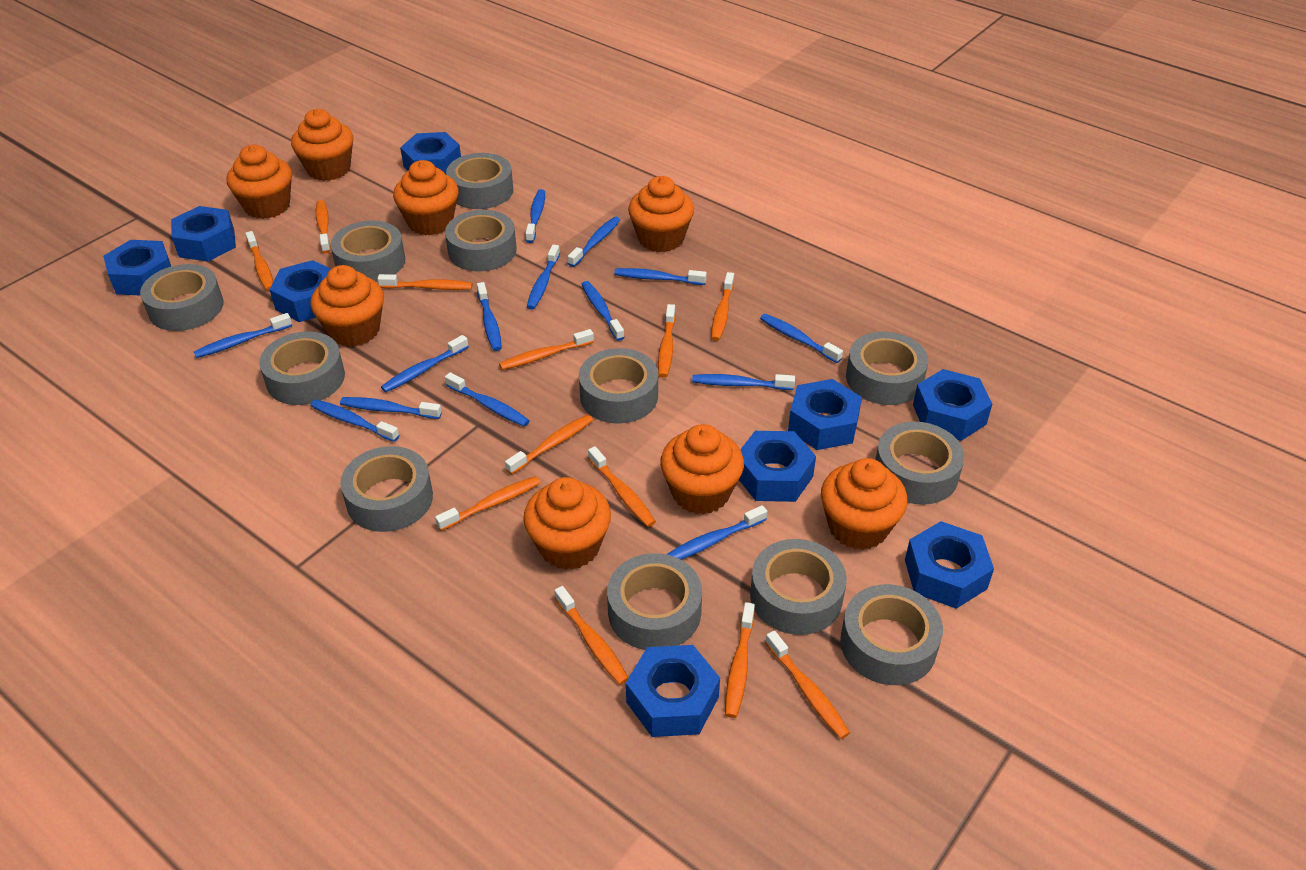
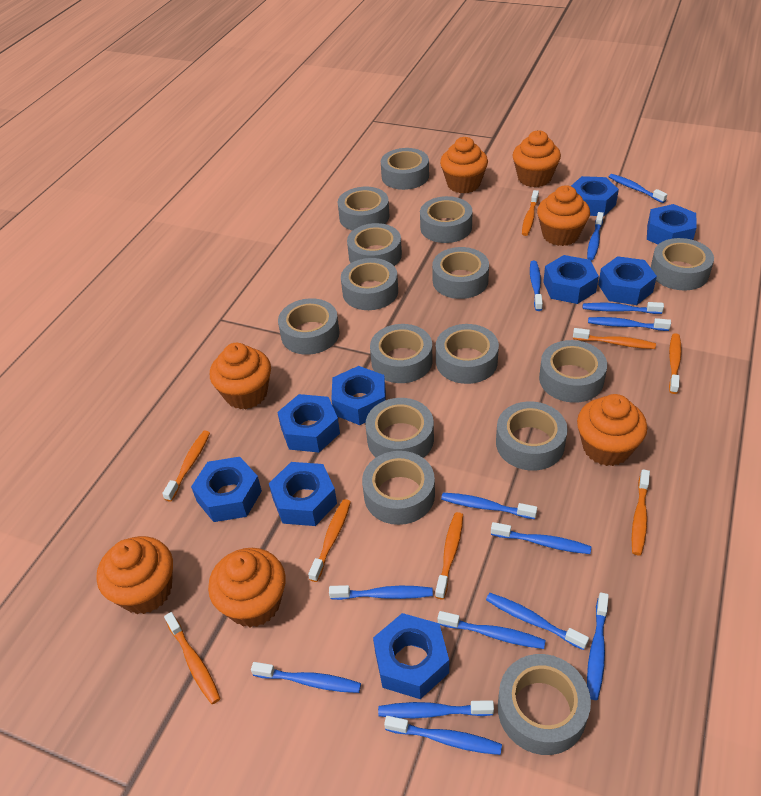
grey tape: 12 -> 15
orange cupcake: 8 -> 7
orange toothbrush: 12 -> 8

